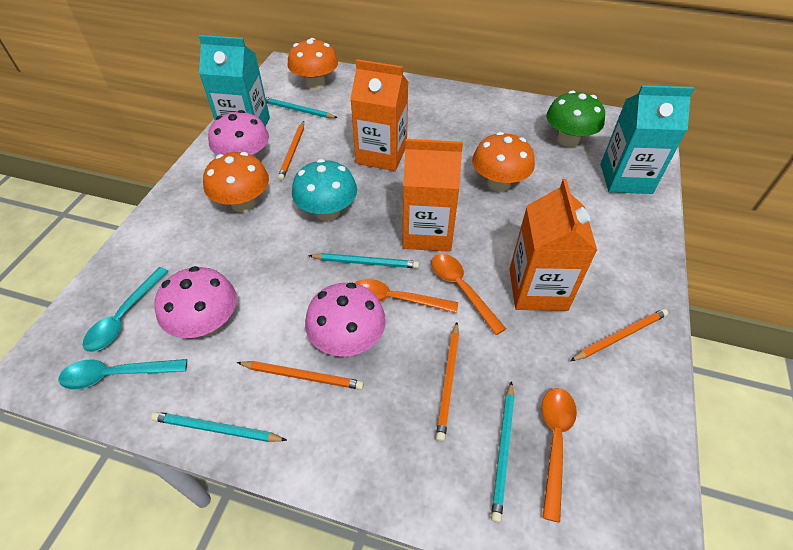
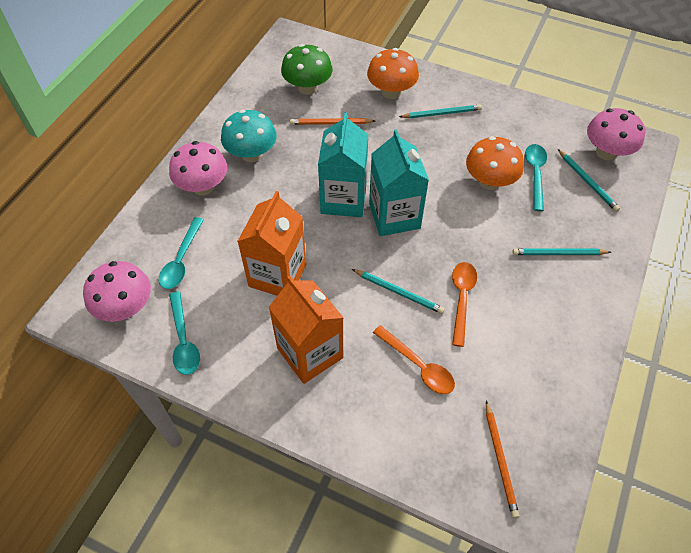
orange carton: 3 -> 2
orange mushroom: 3 -> 2
orange pencil: 4 -> 2
orange spoon: 3 -> 2
turquoise spoon: 2 -> 3

